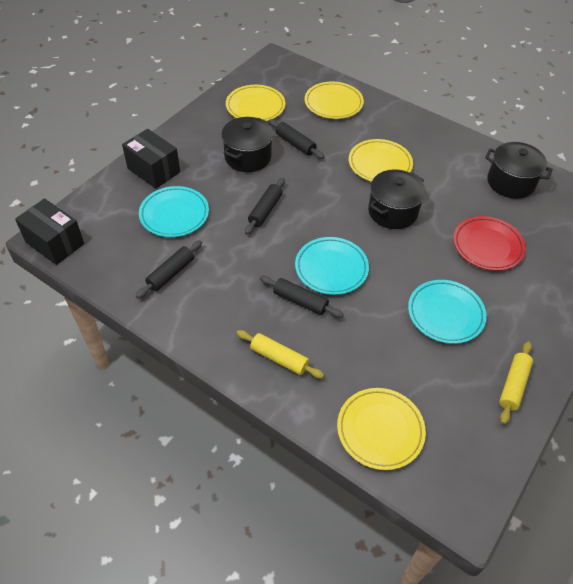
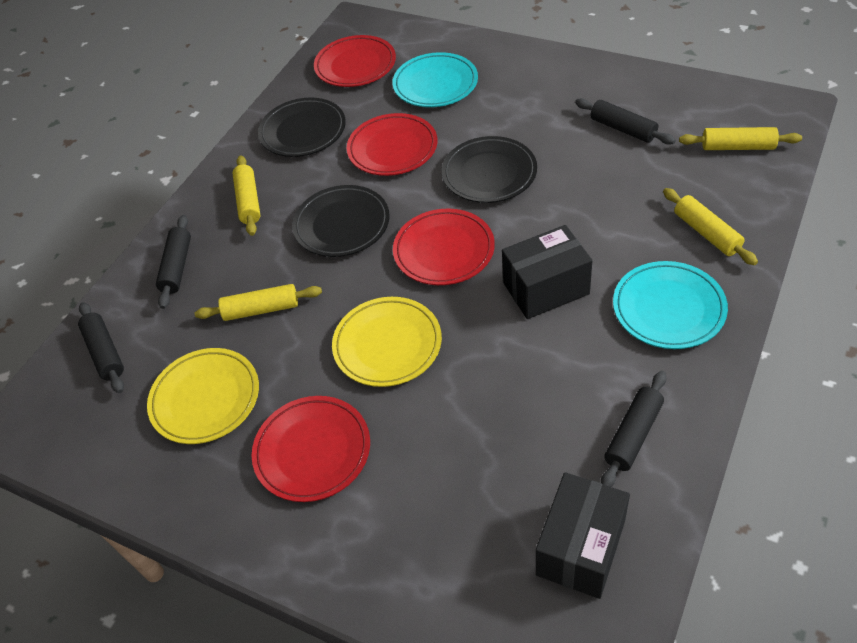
black plate: 0 -> 3
black pot: 3 -> 0
red plate: 1 -> 4
turquoise plate: 3 -> 2
yellow plate: 4 -> 2
yellow rolling pin: 2 -> 4

